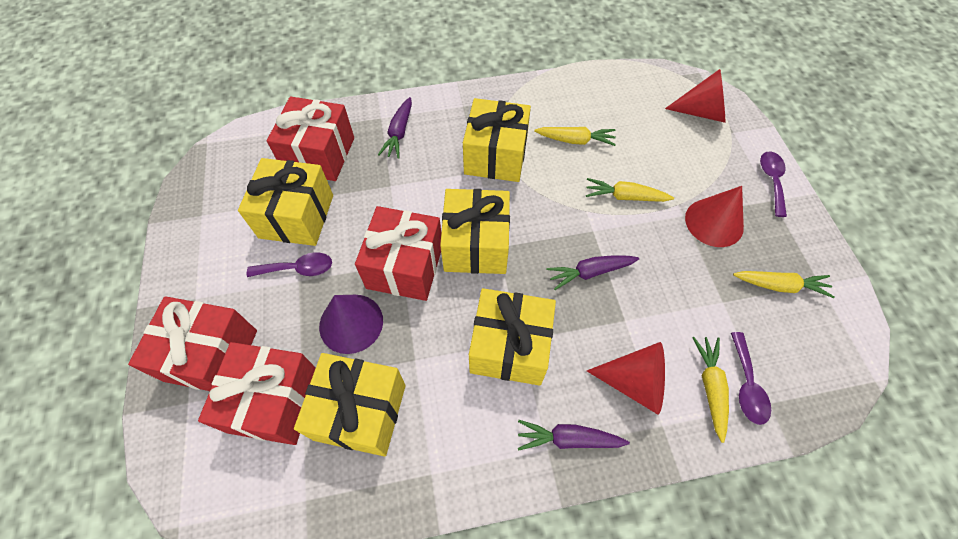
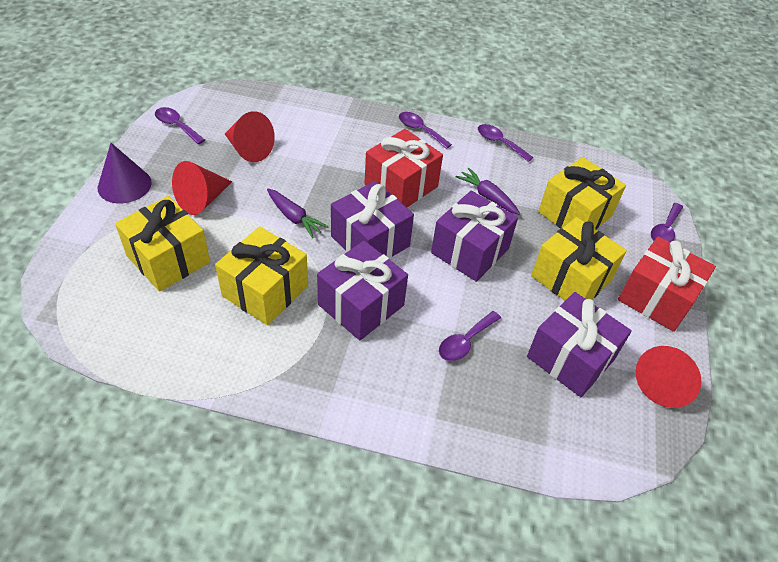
purple carrot: 3 -> 2
purple gift: 0 -> 4
purple spoon: 3 -> 5
red gift: 4 -> 2
yellow carrot: 4 -> 0
yellow gift: 5 -> 4

